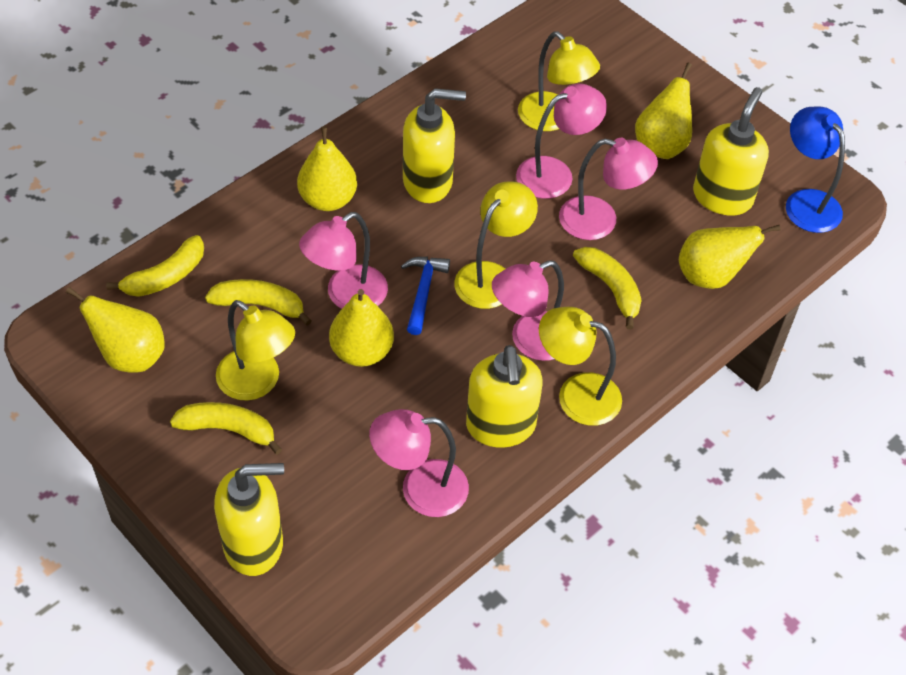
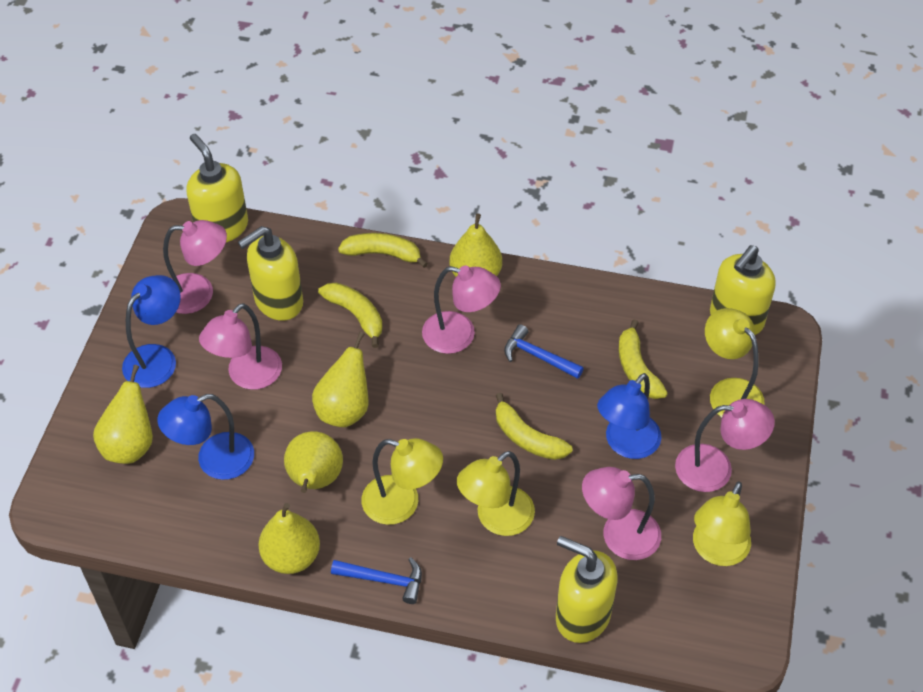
blue hammer: 1 -> 2
blue lamp: 1 -> 3

